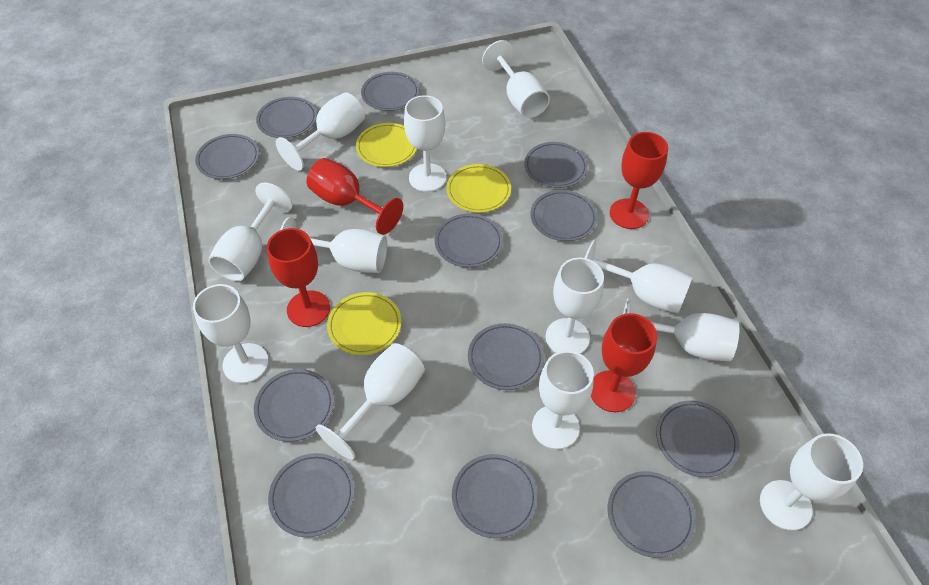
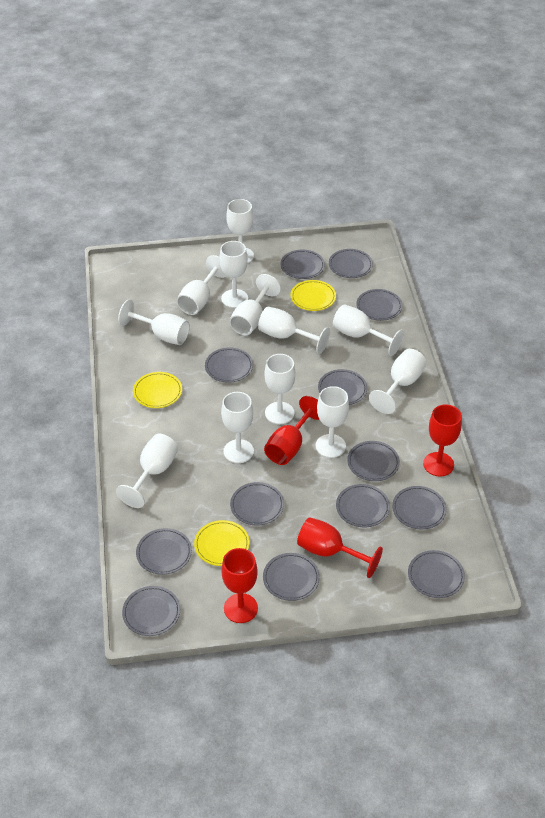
grey plate: 12 -> 13

